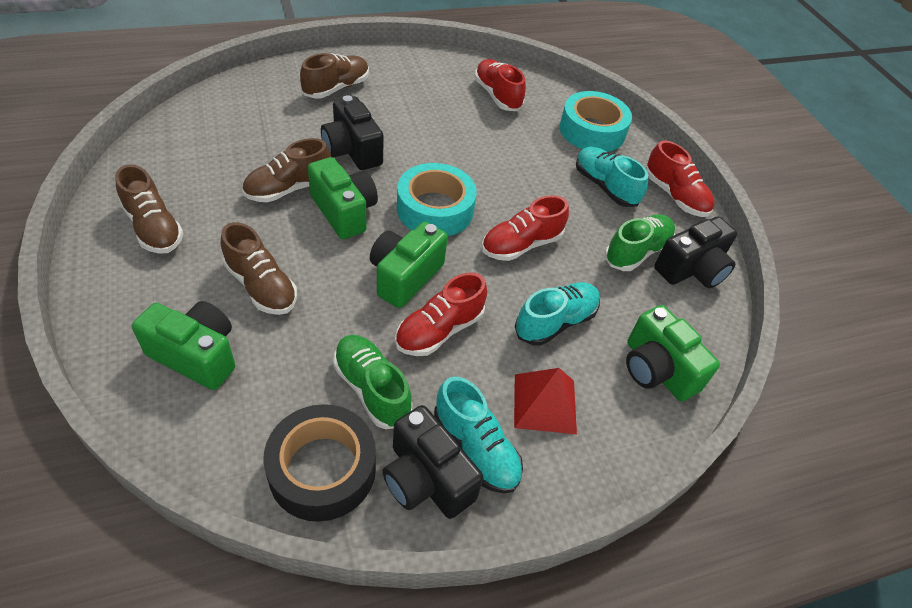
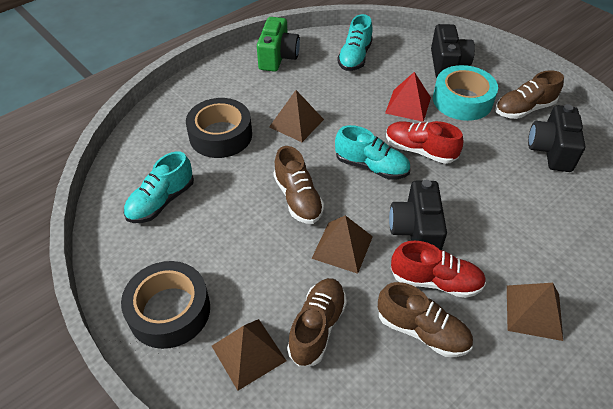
black tape: 1 -> 2
brown pyramid: 0 -> 4
green camera: 4 -> 1
green shoe: 2 -> 0
red shoe: 4 -> 2
turquoise tape: 2 -> 1

